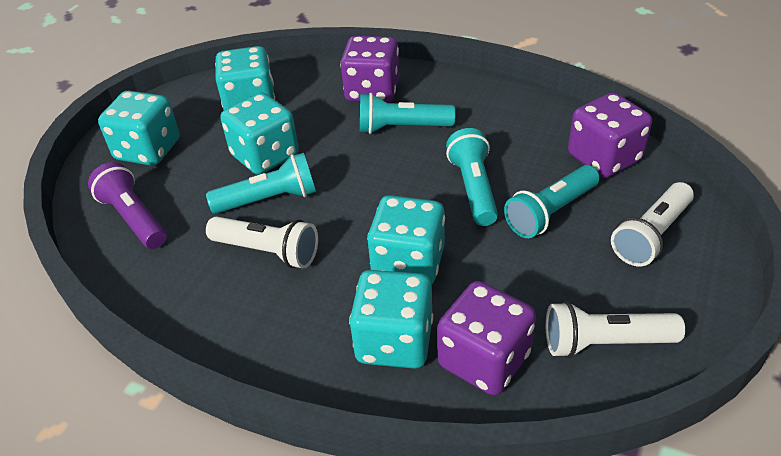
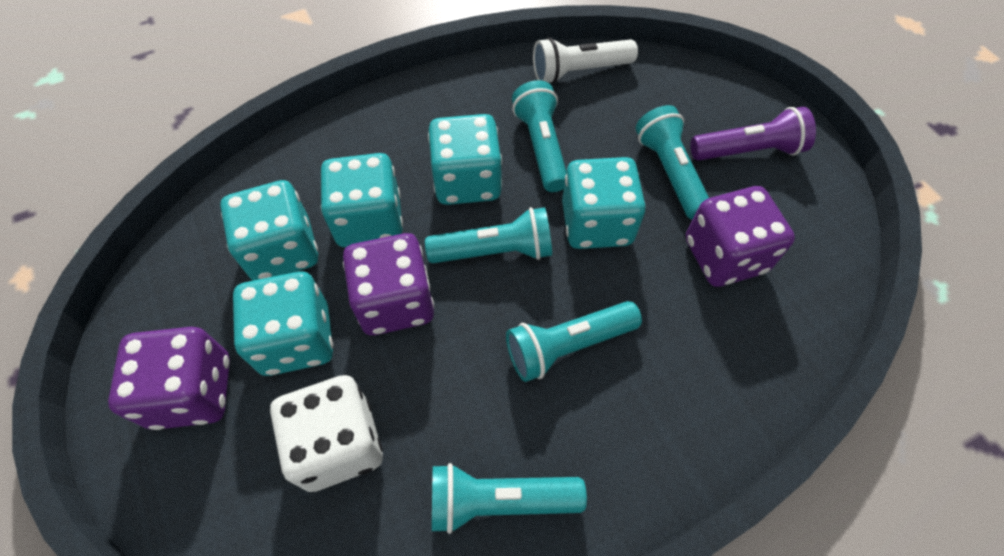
turquoise flashlight: 4 -> 5
white dice: 0 -> 1
white flashlight: 3 -> 1

